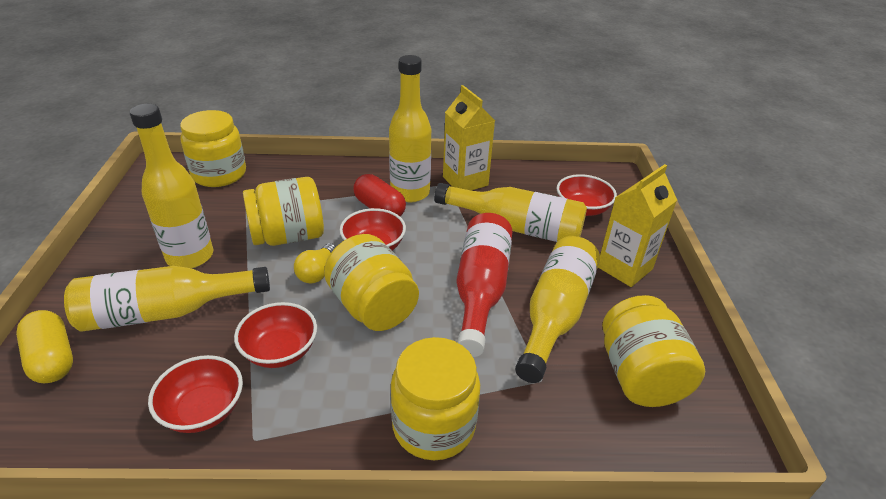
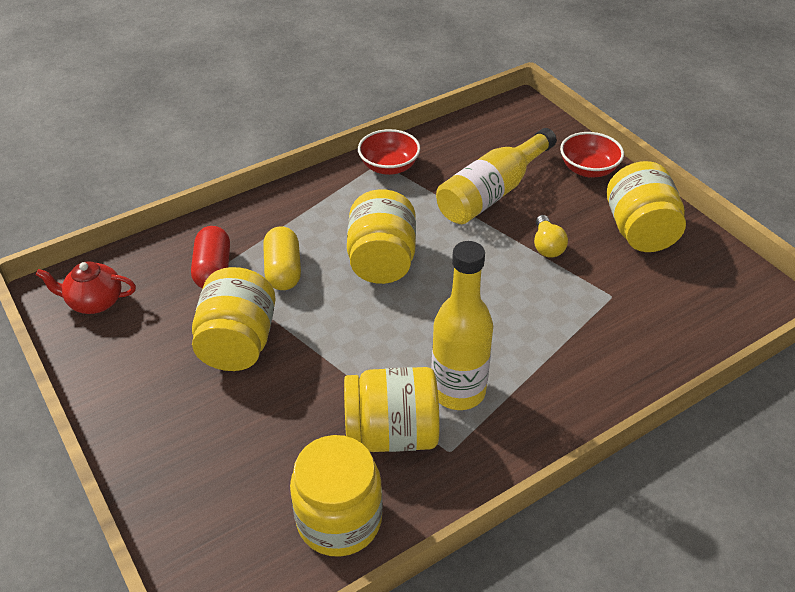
red bottle: 1 -> 0
red bowl: 4 -> 2
red teapot: 0 -> 1
yellow bottle: 5 -> 2
yellow carton: 2 -> 0

